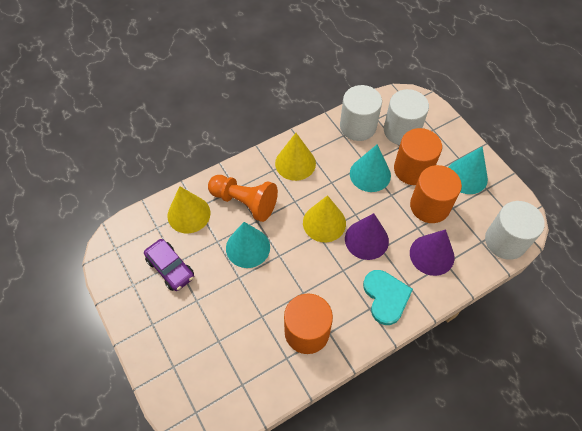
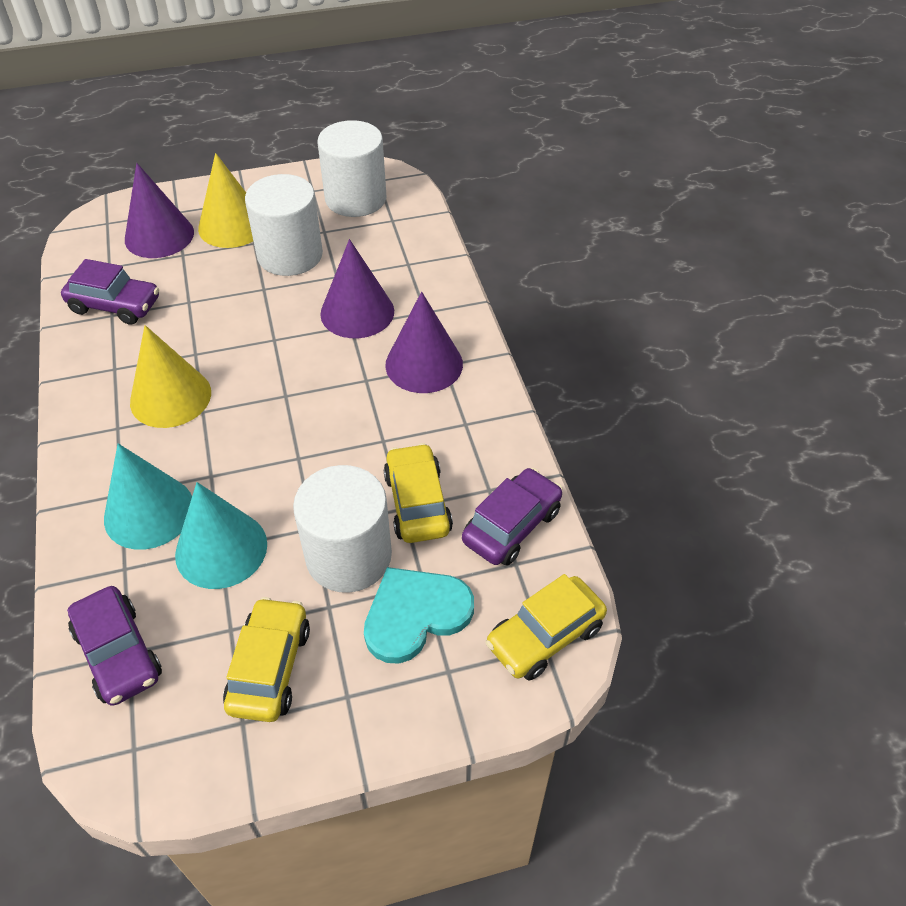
orange cylinder: 3 -> 0
orange pawn: 1 -> 0
purple car: 1 -> 3
purple cone: 2 -> 3
turquoise cone: 3 -> 2
yellow car: 0 -> 3
yellow cone: 3 -> 2

